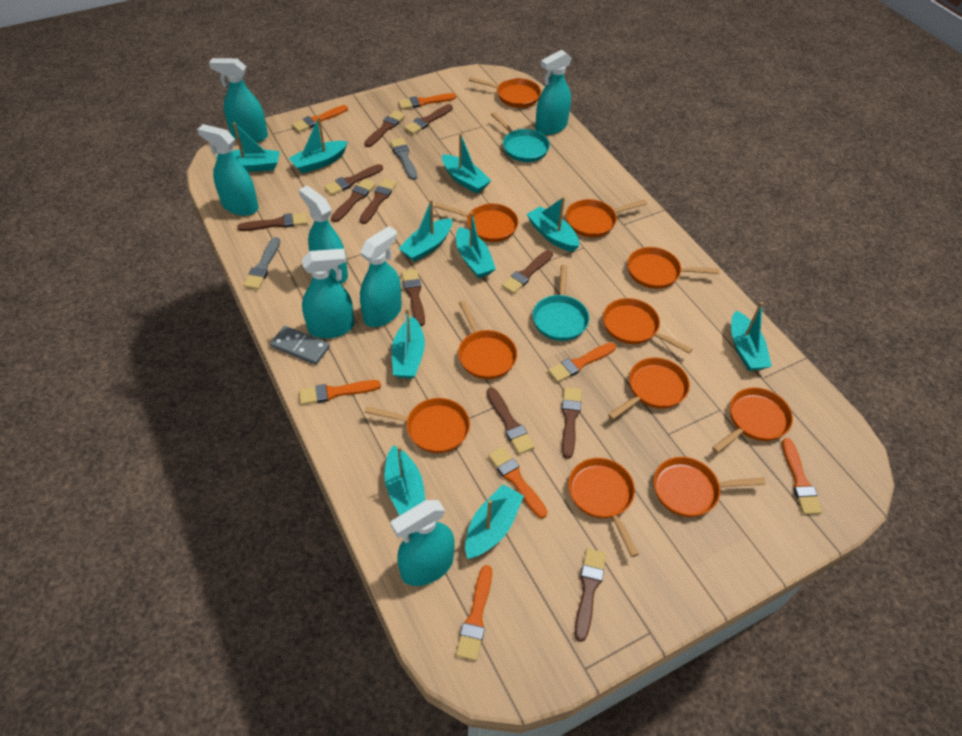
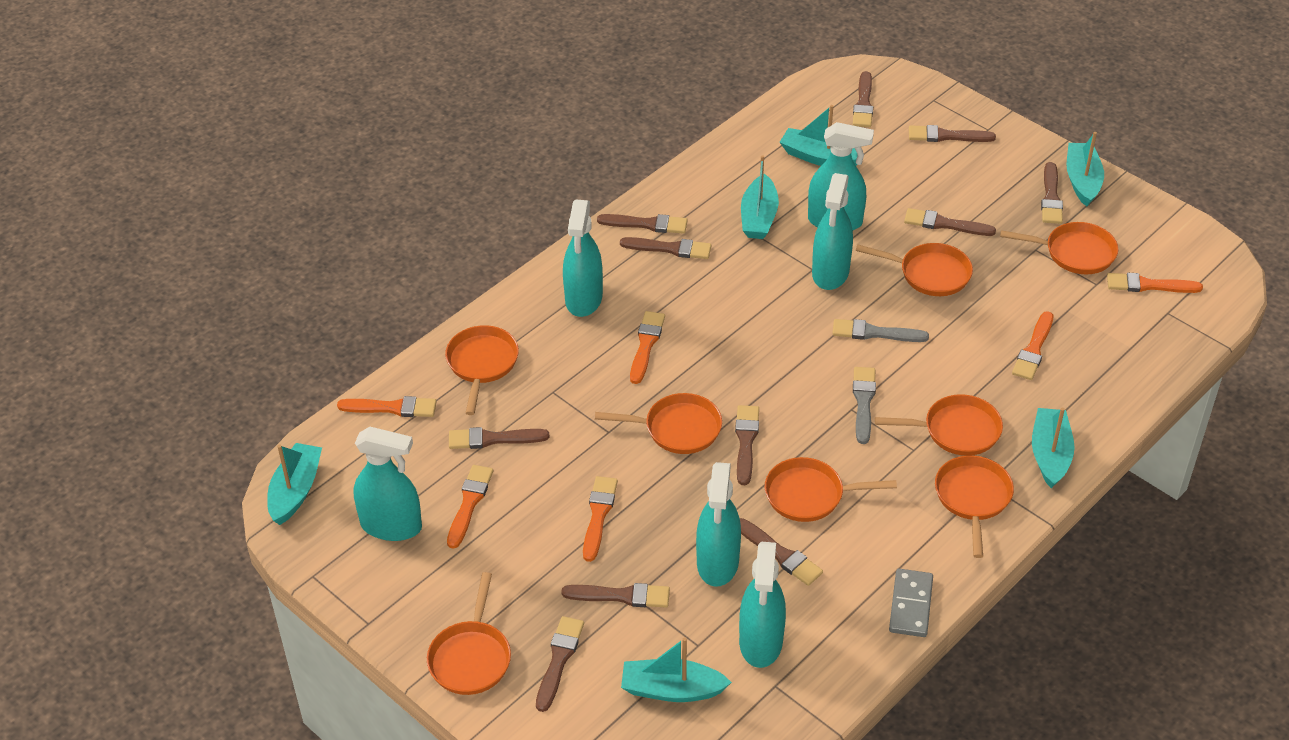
orange brush: 7 -> 6
orange pan: 11 -> 8
turquoise boat: 10 -> 6
turquoise pan: 2 -> 0
turquoise spray bottle: 7 -> 6

